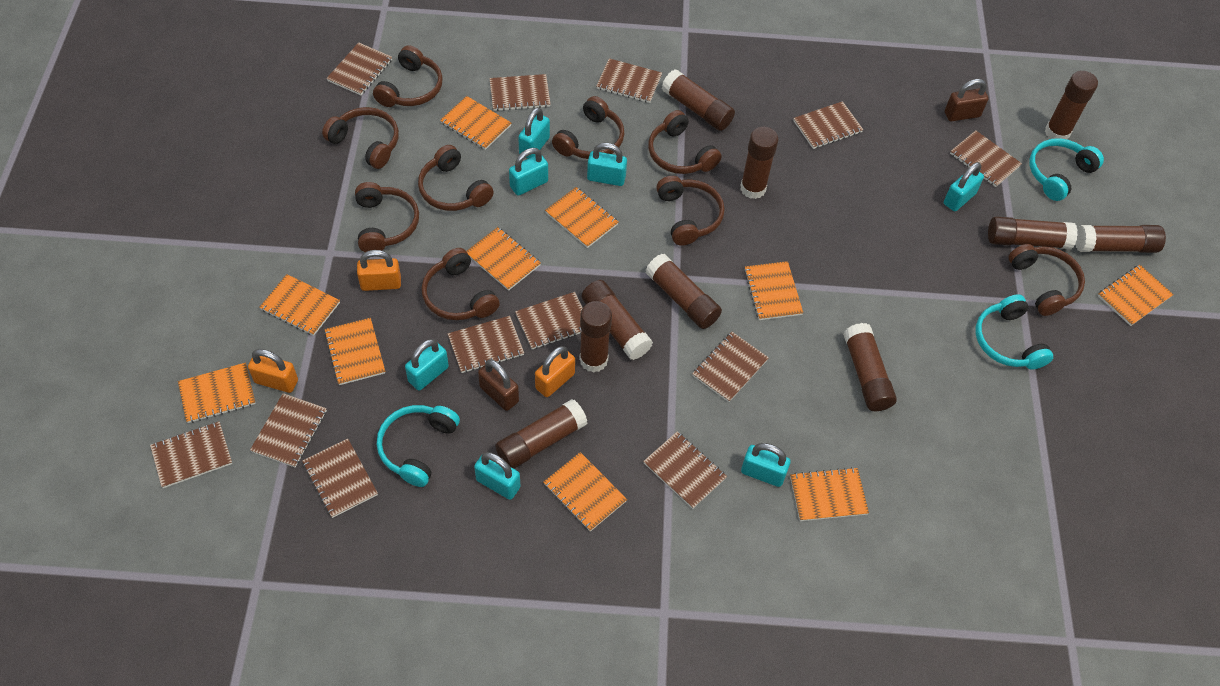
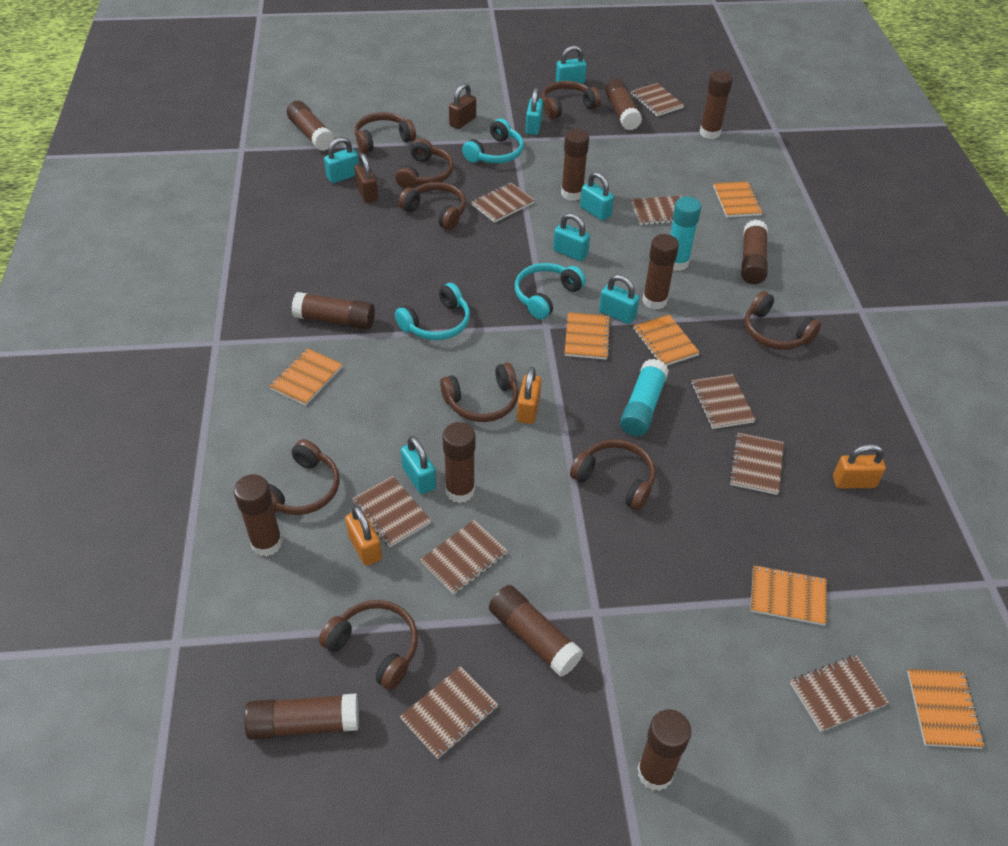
brown glue stick: 10 -> 12
brown notebook: 12 -> 9
orange notebook: 10 -> 6
turquoise glue stick: 0 -> 2

